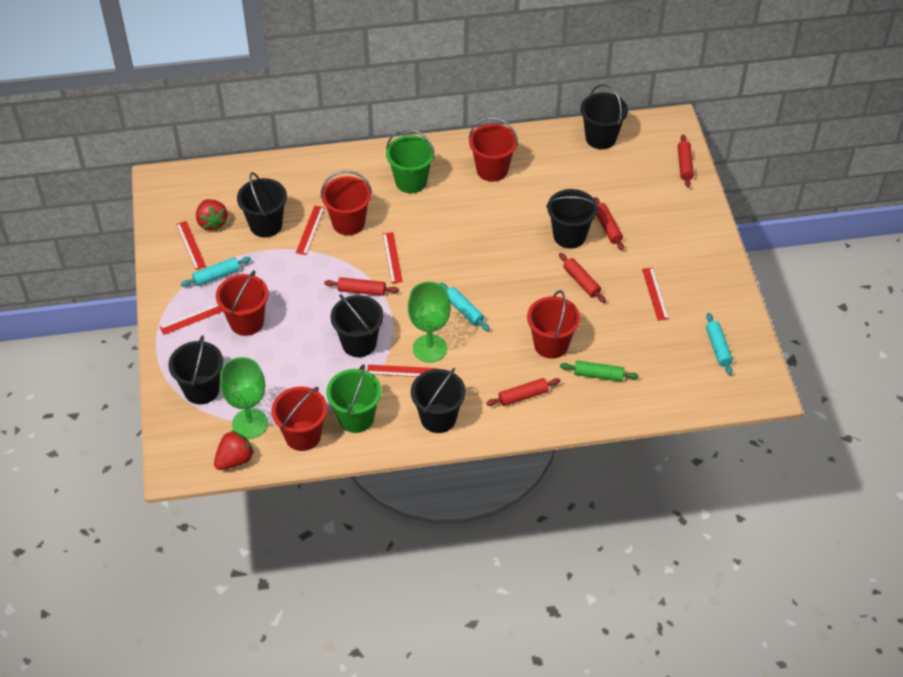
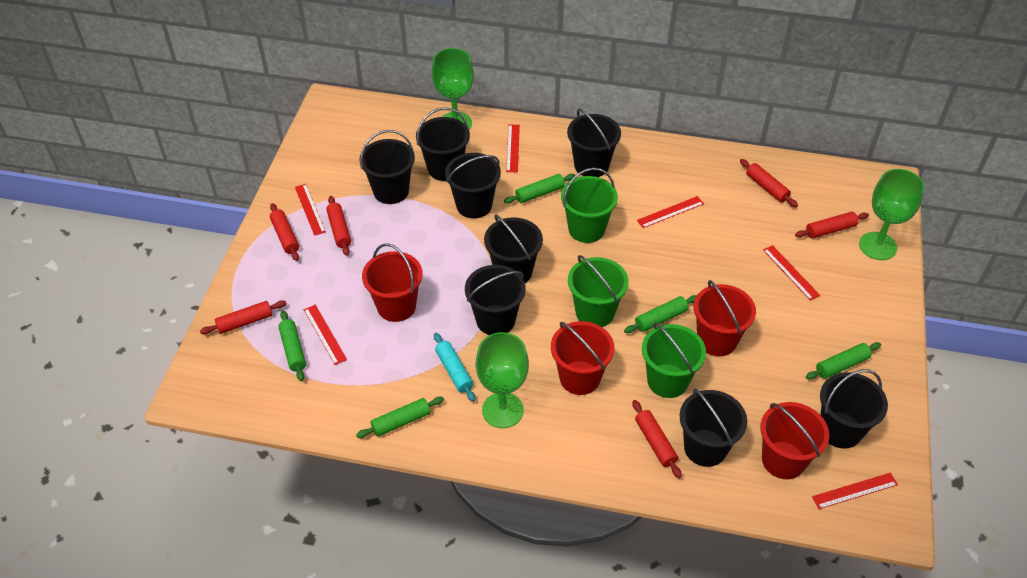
black bucket: 6 -> 8
green bucket: 2 -> 3
green goblet: 2 -> 3
green rolling pin: 1 -> 5
red bucket: 5 -> 4
red rolling pin: 5 -> 6
red strawberry: 2 -> 0
turquoise rolling pin: 3 -> 1

